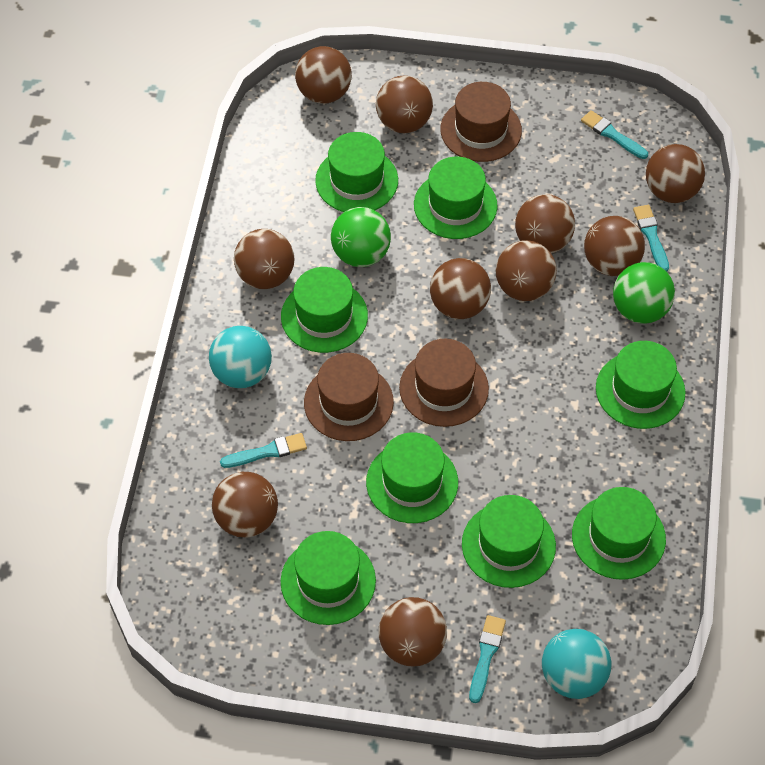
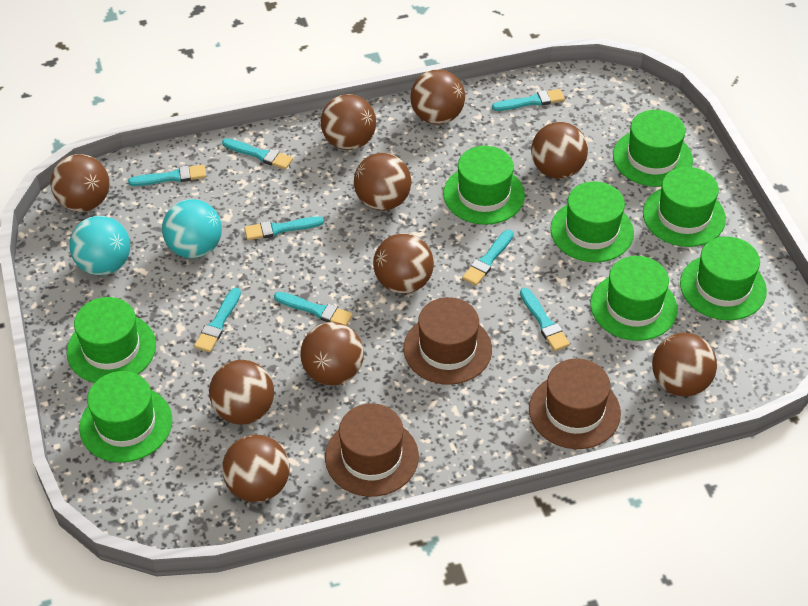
green ball: 2 -> 0
turquoise brush: 4 -> 8

